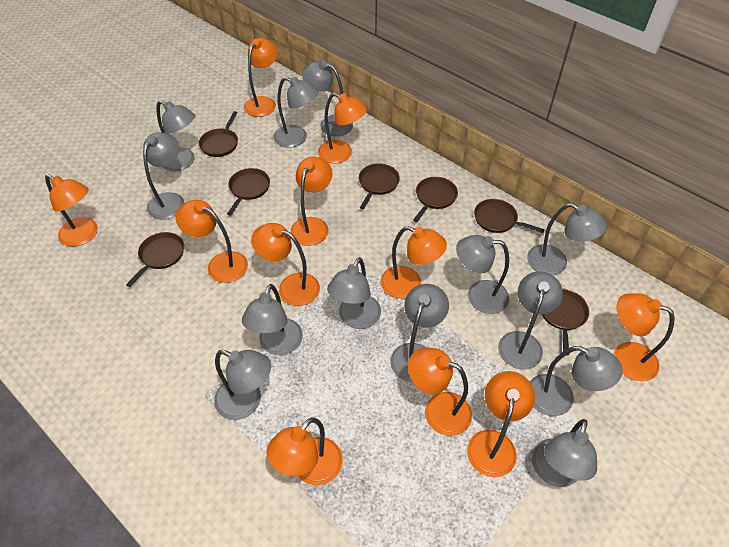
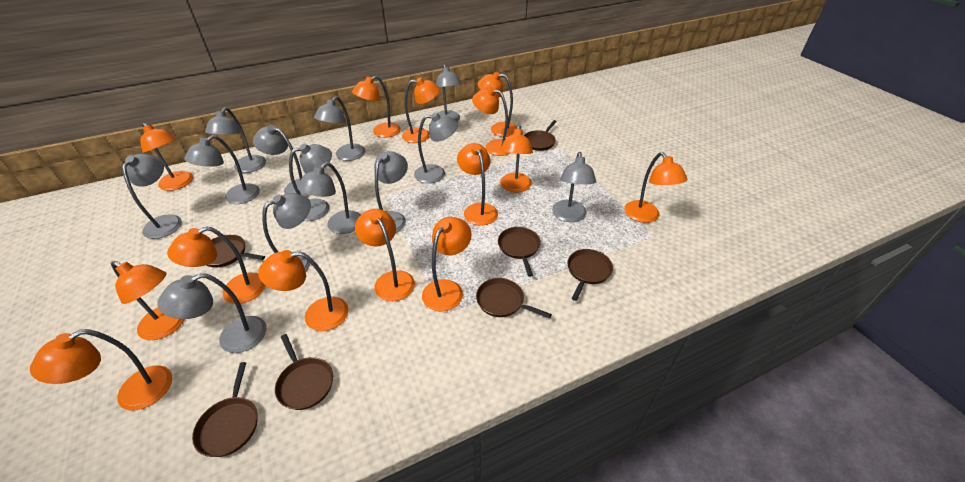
orange lamp: 11 -> 14

